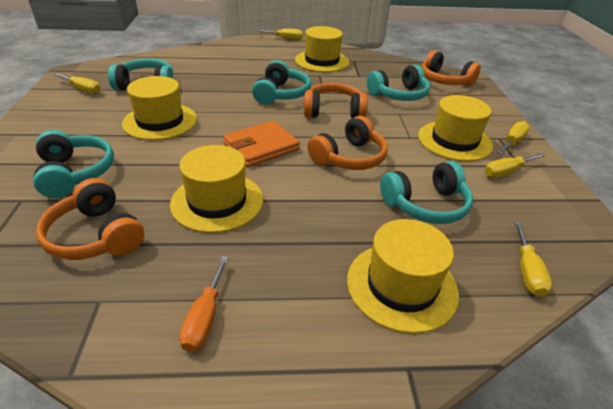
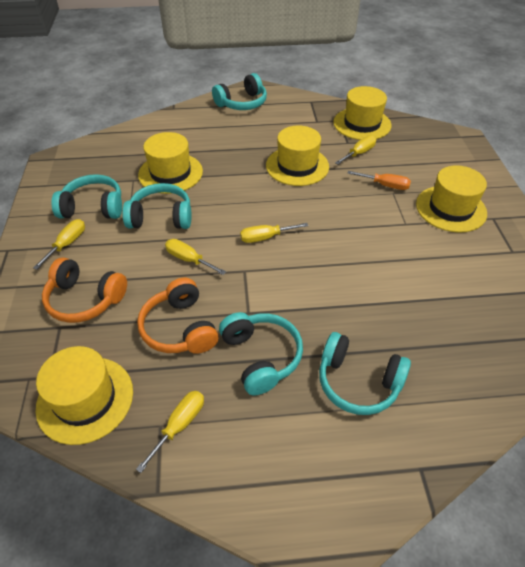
orange headphones: 4 -> 2
orange wallet: 1 -> 0

